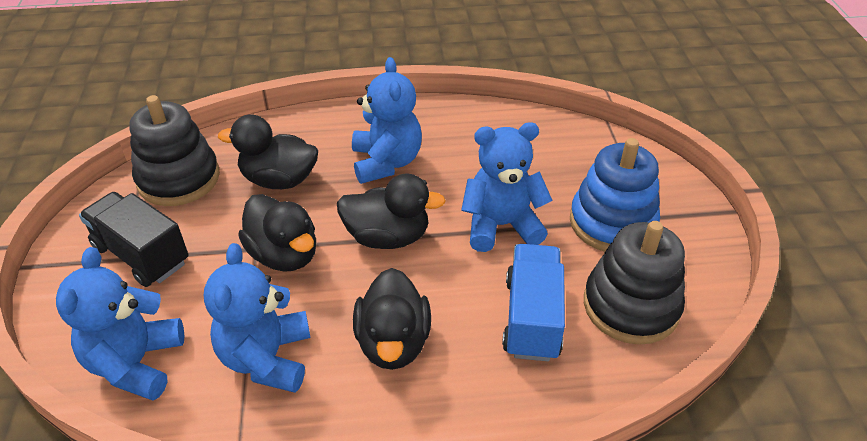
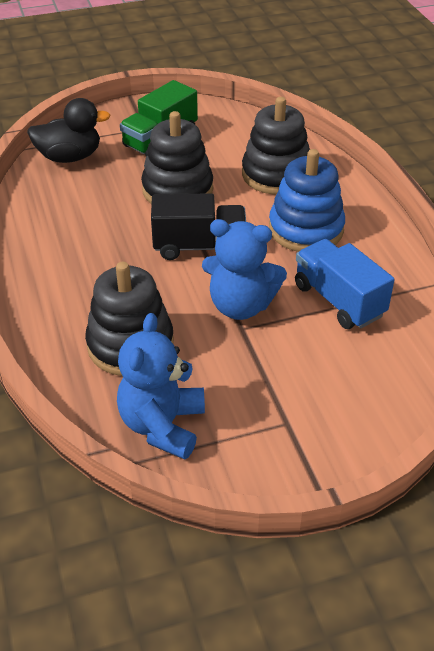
black duck: 4 -> 1
black stacking toy: 2 -> 3
blue teddy bear: 4 -> 2
green truck: 0 -> 1

